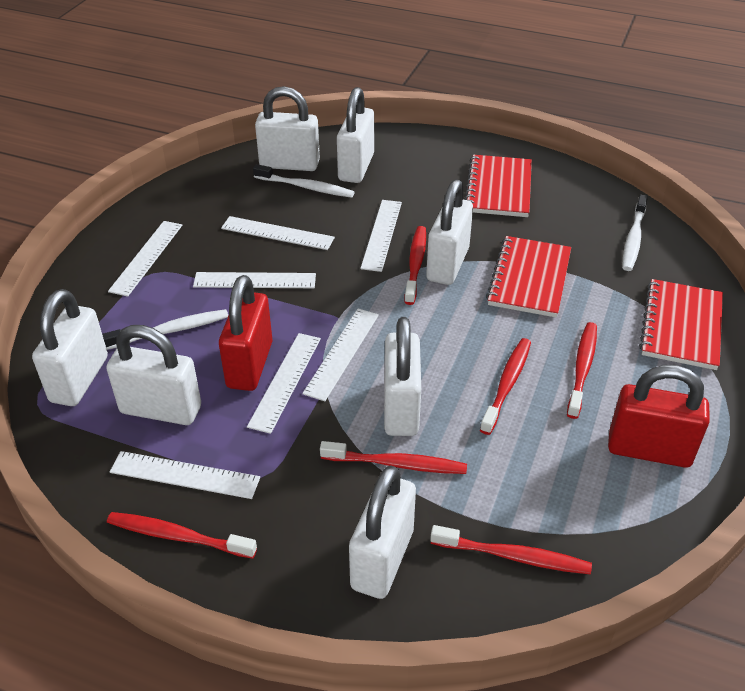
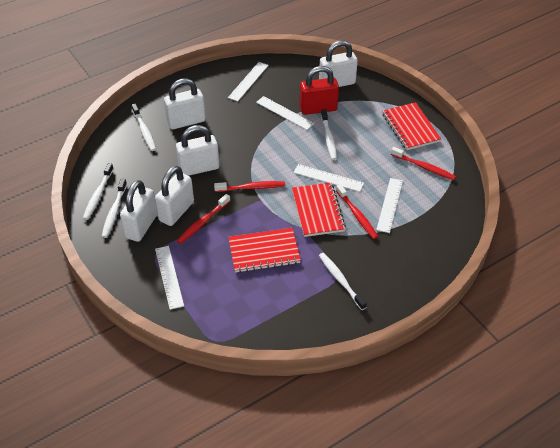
red padlock: 2 -> 1
red toothbrush: 6 -> 4
white padlock: 7 -> 5
white ruler: 7 -> 5
white toothbrush: 3 -> 5

